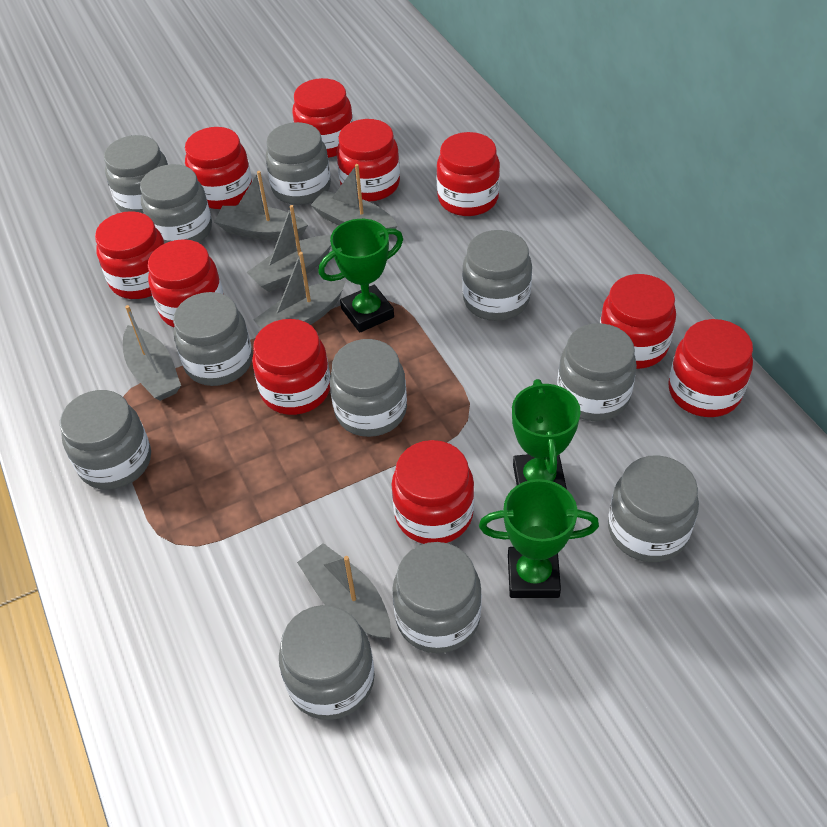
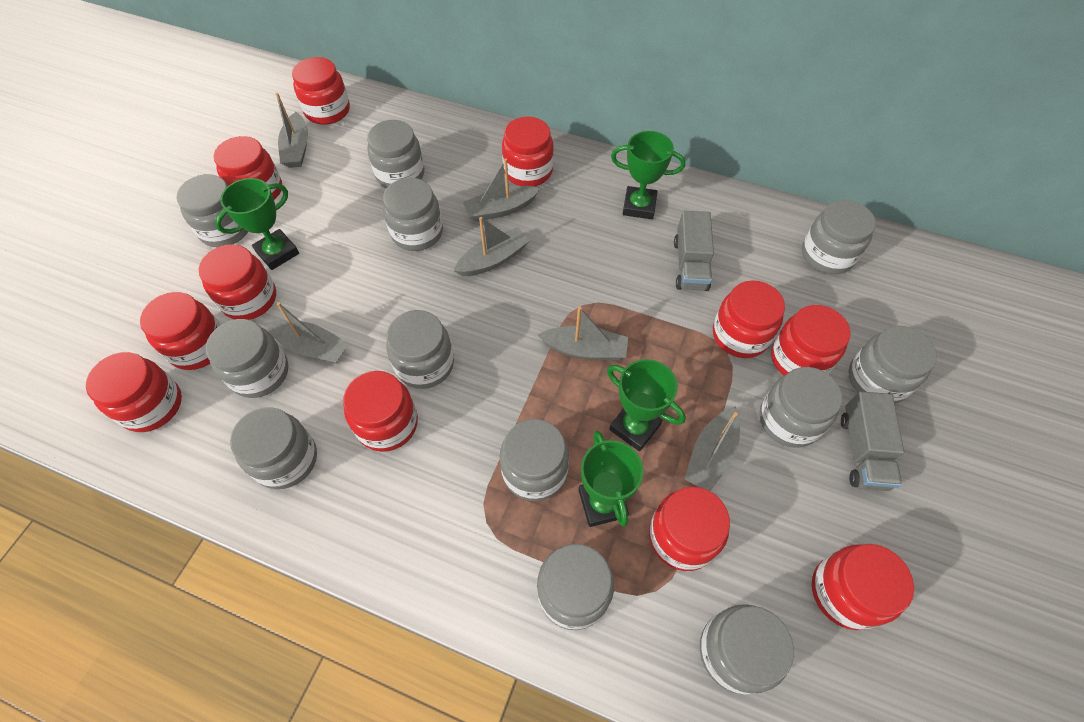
green trophy: 3 -> 4
grey jar: 11 -> 12
grey truck: 0 -> 2
red jar: 10 -> 11

